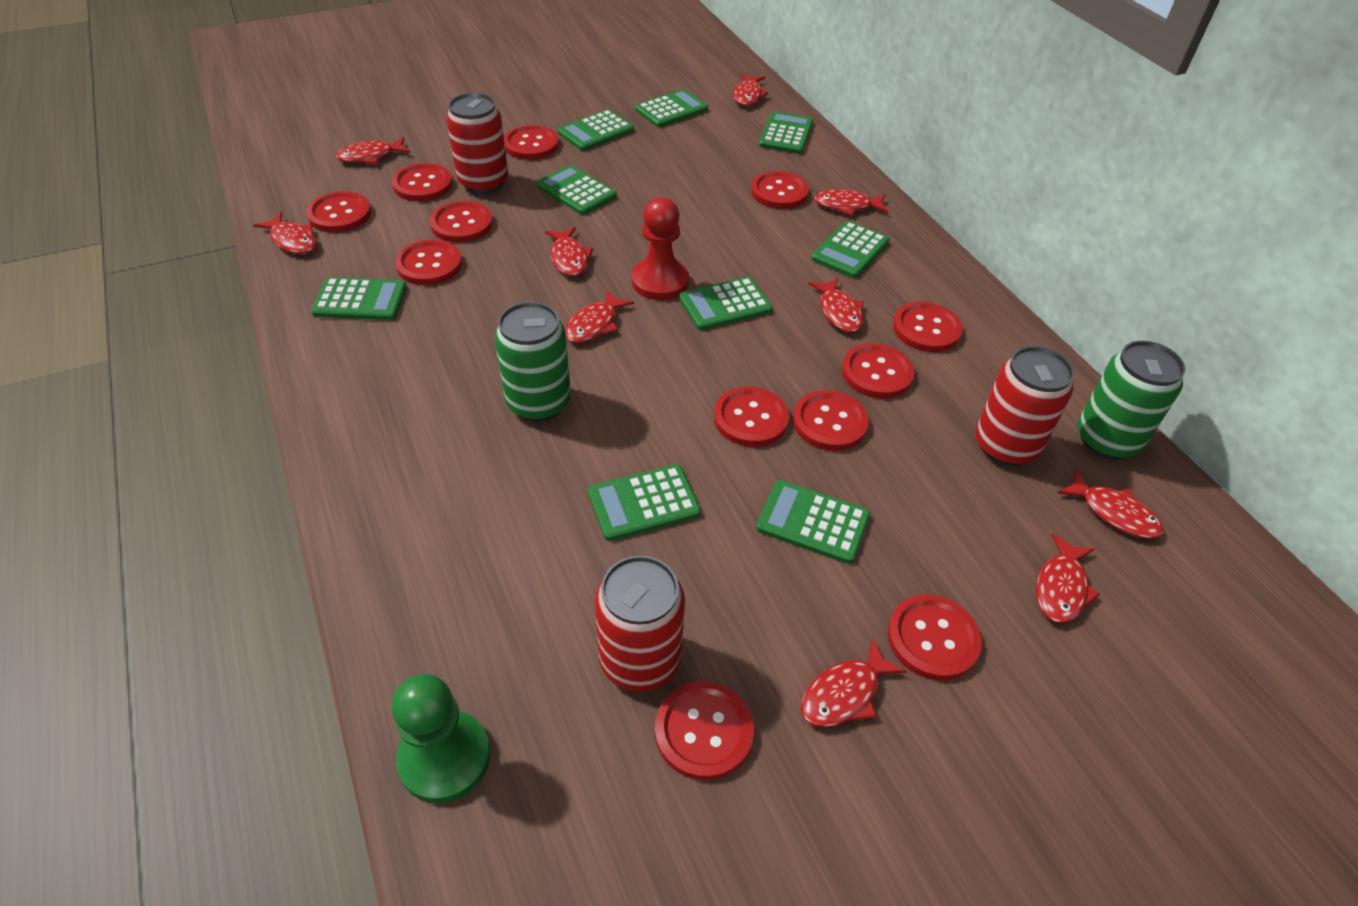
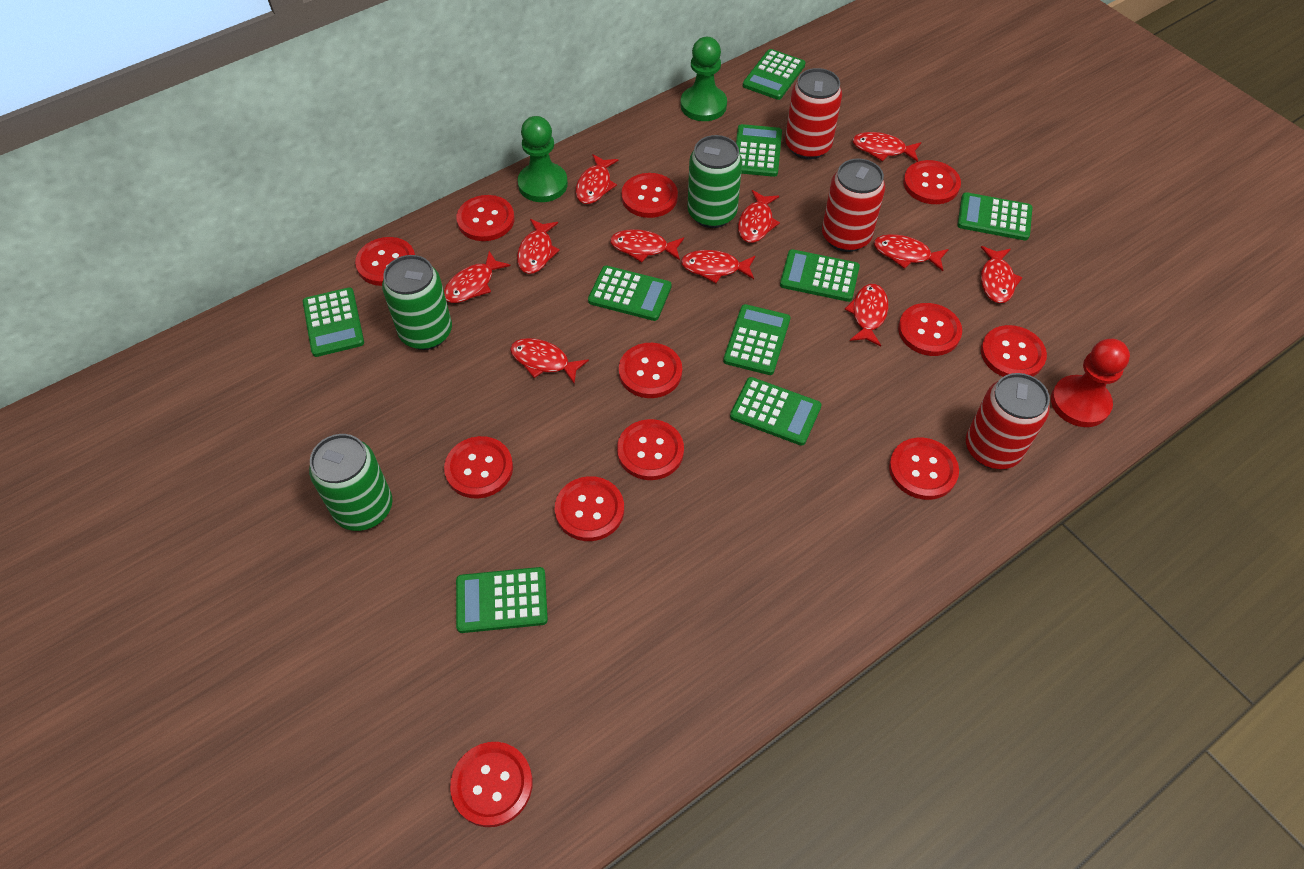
green can: 2 -> 3
green pawn: 1 -> 2
red fish: 10 -> 11

